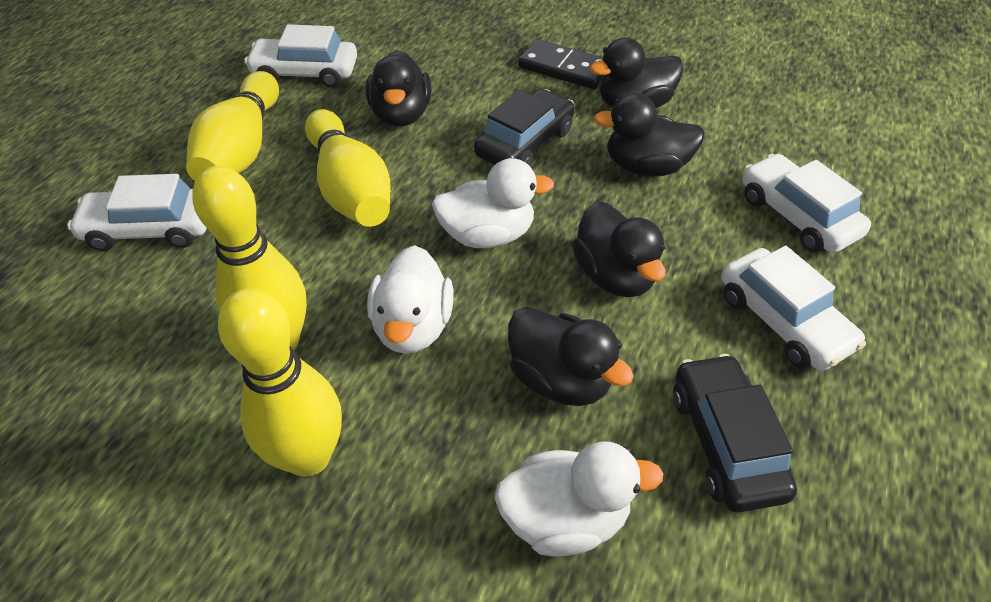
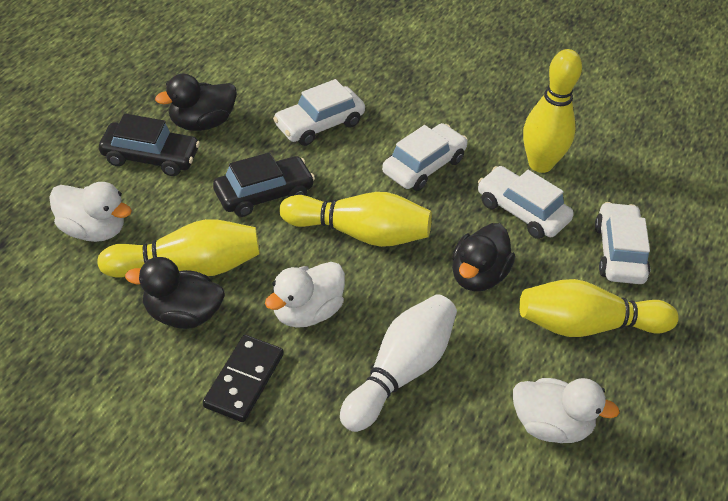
black duck: 5 -> 3
white bowling pin: 0 -> 1

